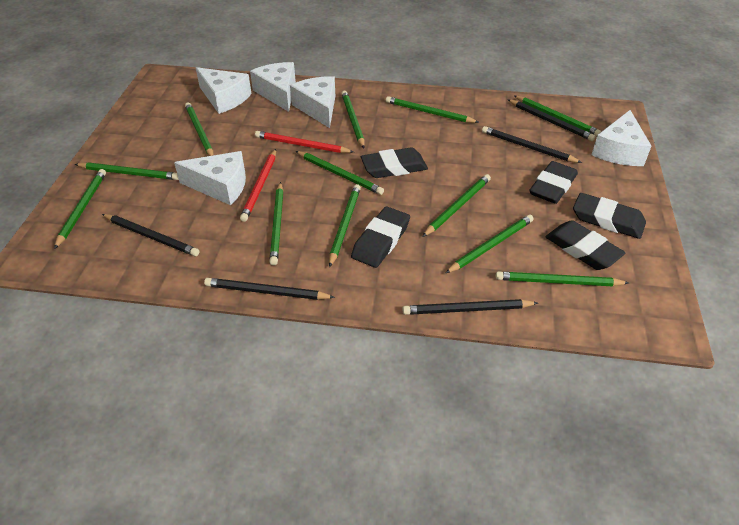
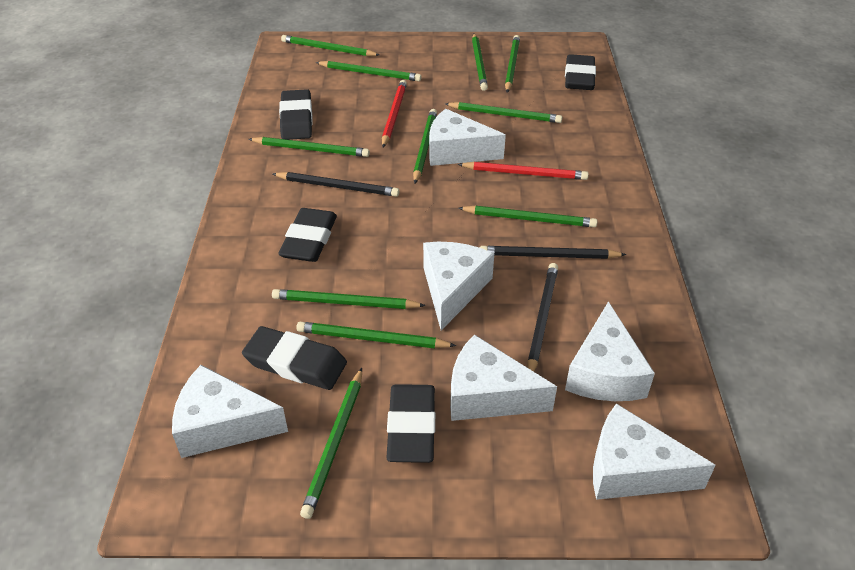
black pencil: 5 -> 3
green pencil: 12 -> 11
white cheese: 5 -> 6

